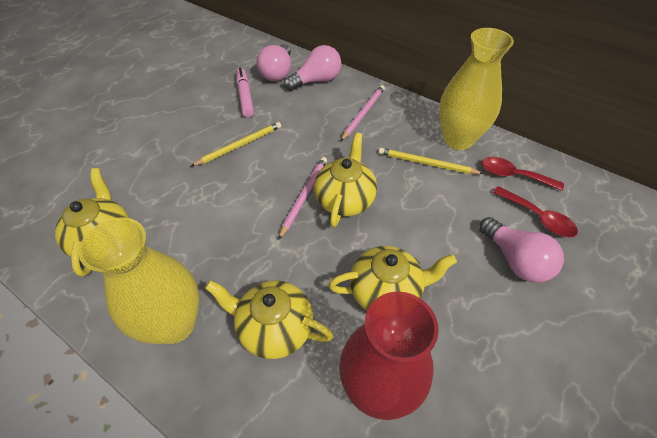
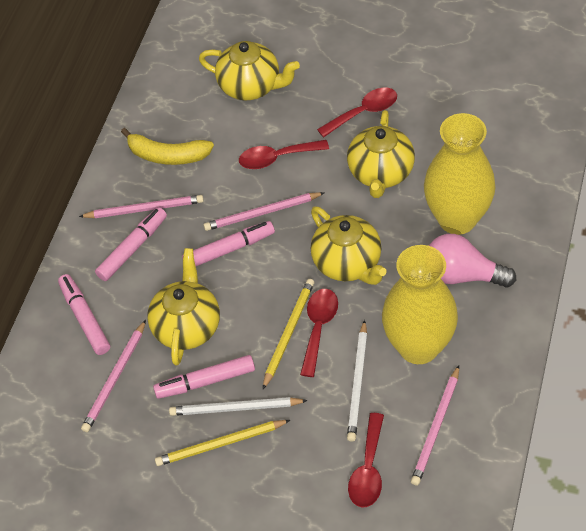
pink light bulb: 3 -> 1
pink marker: 1 -> 4
pink pencil: 2 -> 4
red spoon: 2 -> 4
red vase: 1 -> 0
white pencil: 0 -> 2
yellow banana: 0 -> 1

